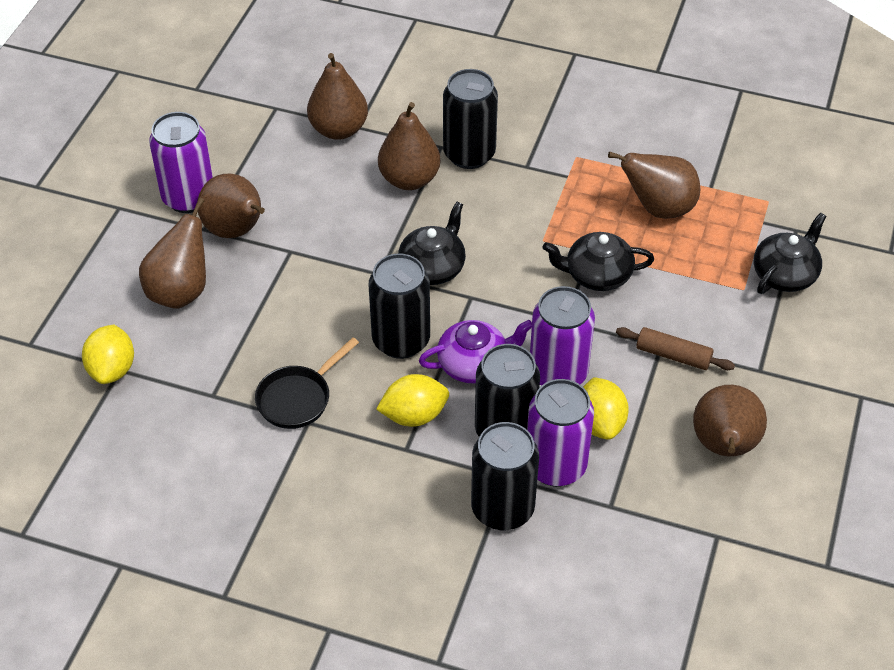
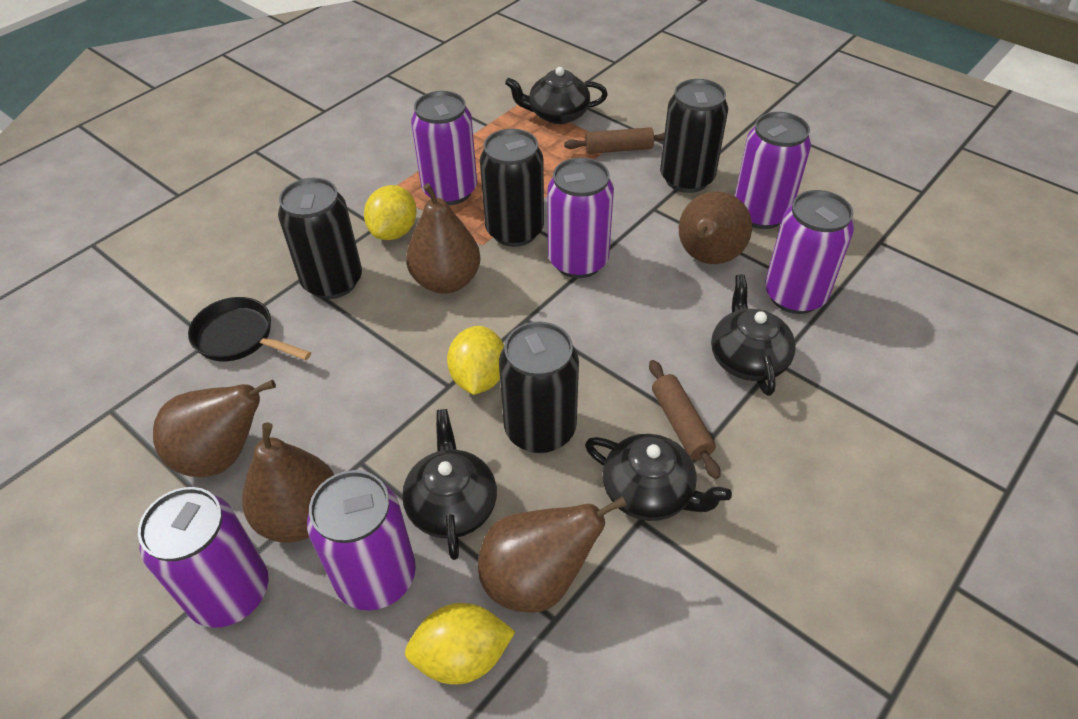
black teapot: 3 -> 4
brown pear: 6 -> 5
brown rolling pin: 1 -> 2
purple can: 3 -> 6
purple teapot: 1 -> 0

